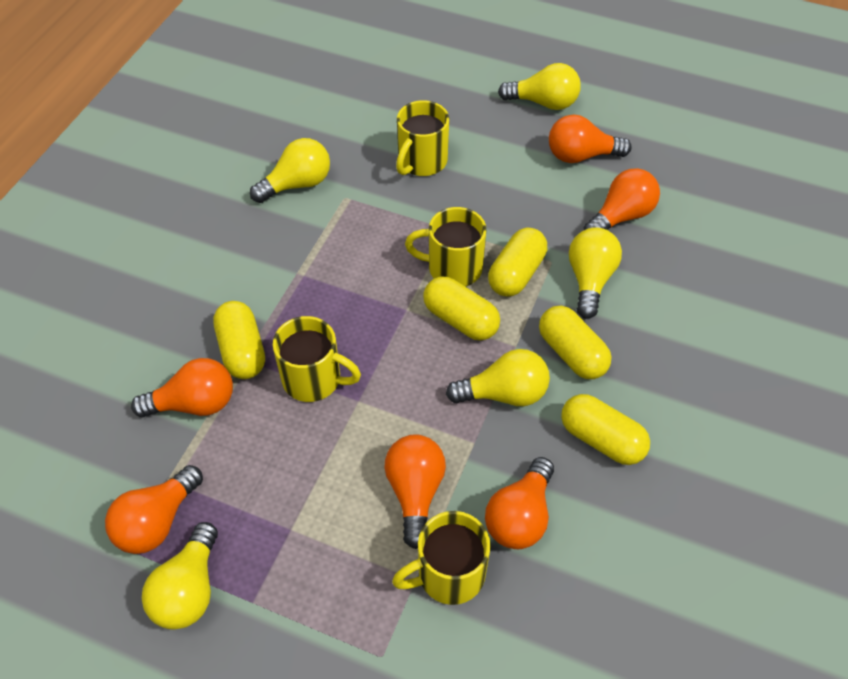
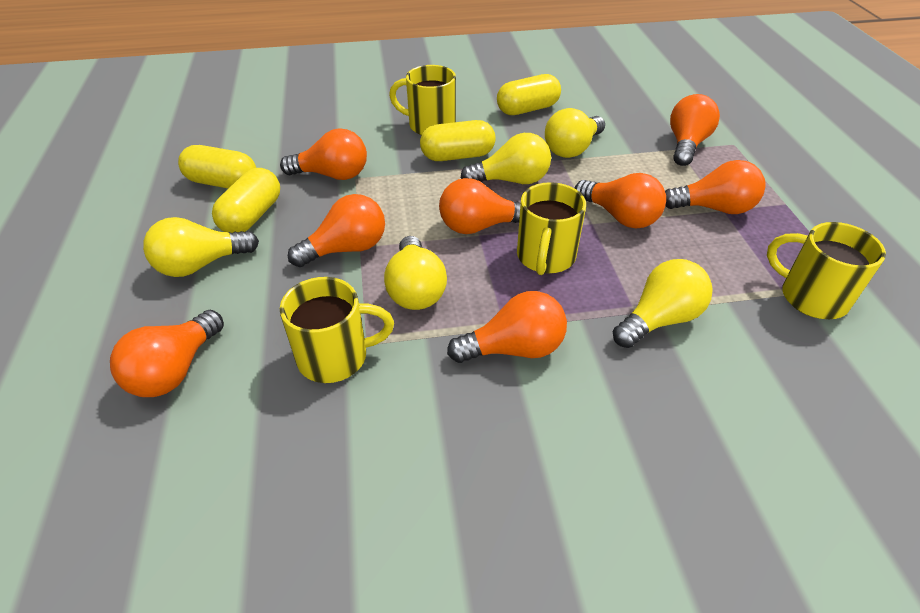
orange light bulb: 6 -> 8
yellow capsule: 5 -> 4

